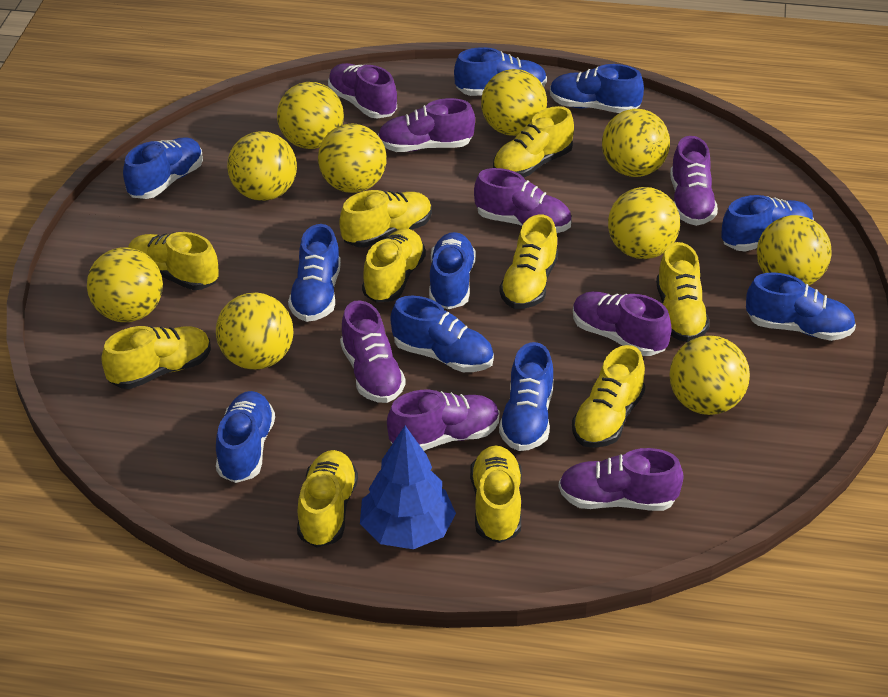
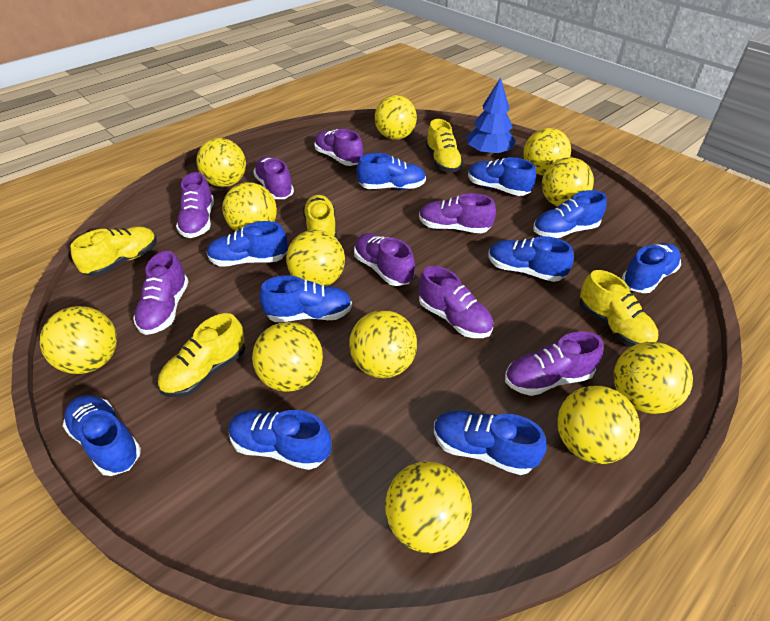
yellow ball: 10 -> 12
yellow shoe: 10 -> 5

